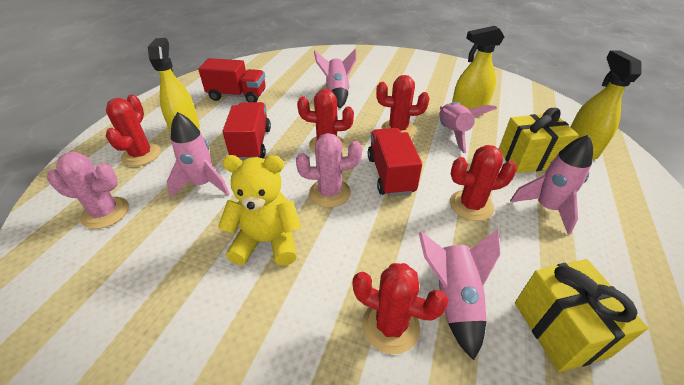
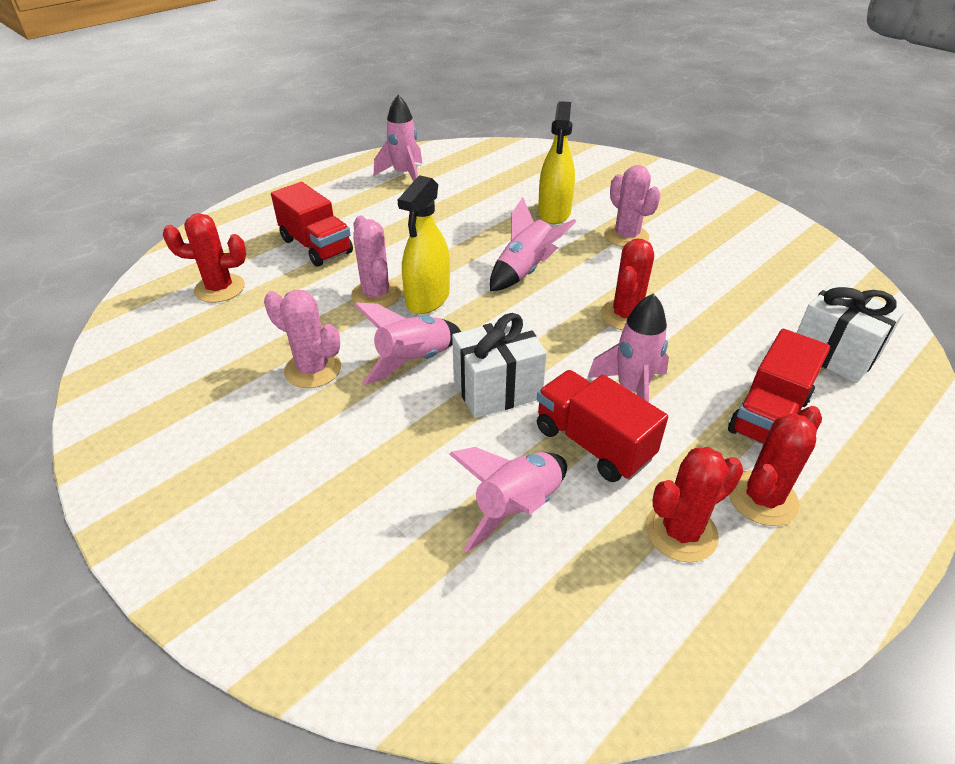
pink cactus: 2 -> 3
red cactus: 5 -> 4
white gift: 0 -> 2
yellow gift: 2 -> 0
yellow spray bottle: 3 -> 2
yellow teddy bear: 1 -> 0

